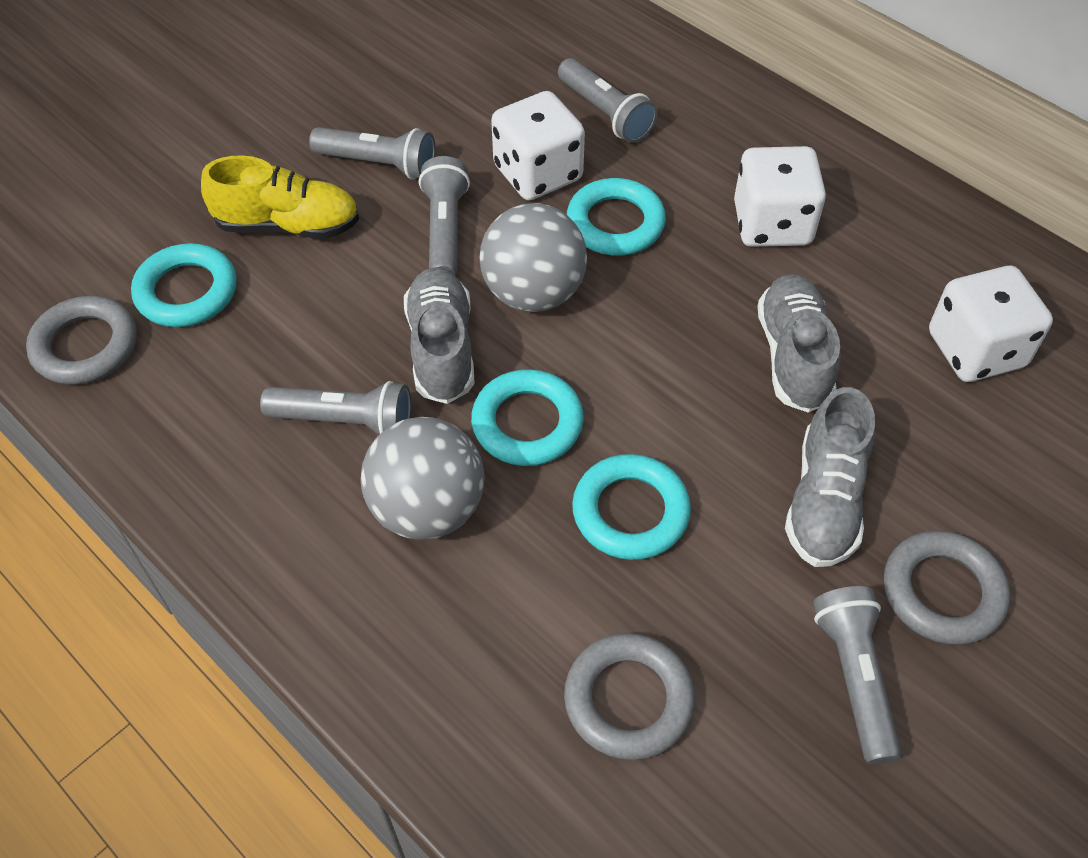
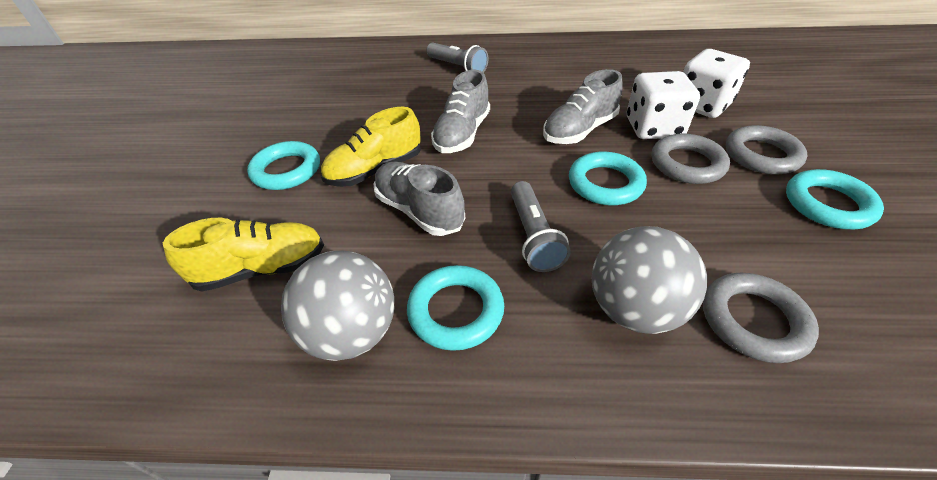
grey flashlight: 5 -> 2
white dice: 3 -> 2
yellow shoe: 1 -> 2

